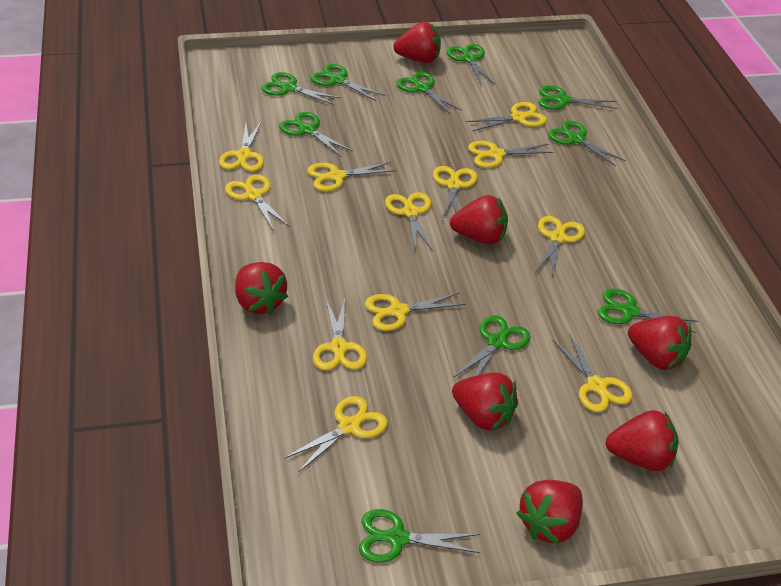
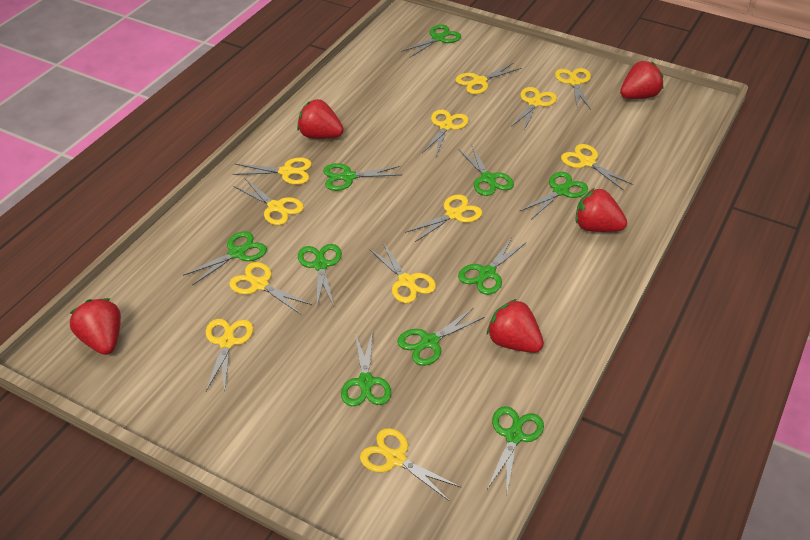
red strawberry: 7 -> 5

